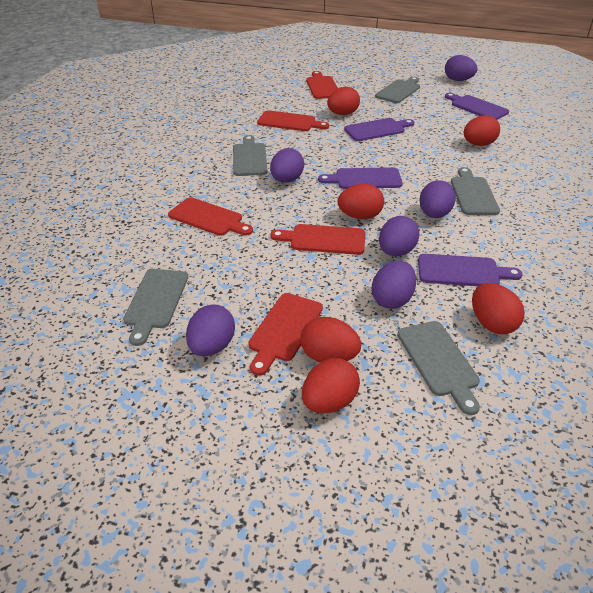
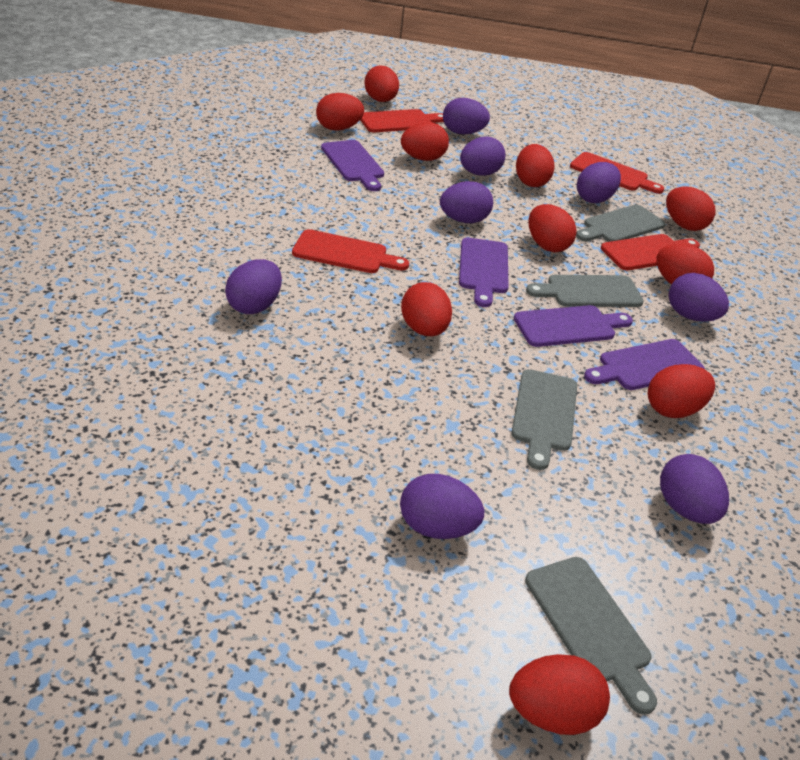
grey cutting board: 5 -> 4
purple egg: 6 -> 8
red cutting board: 5 -> 4
red egg: 6 -> 10

